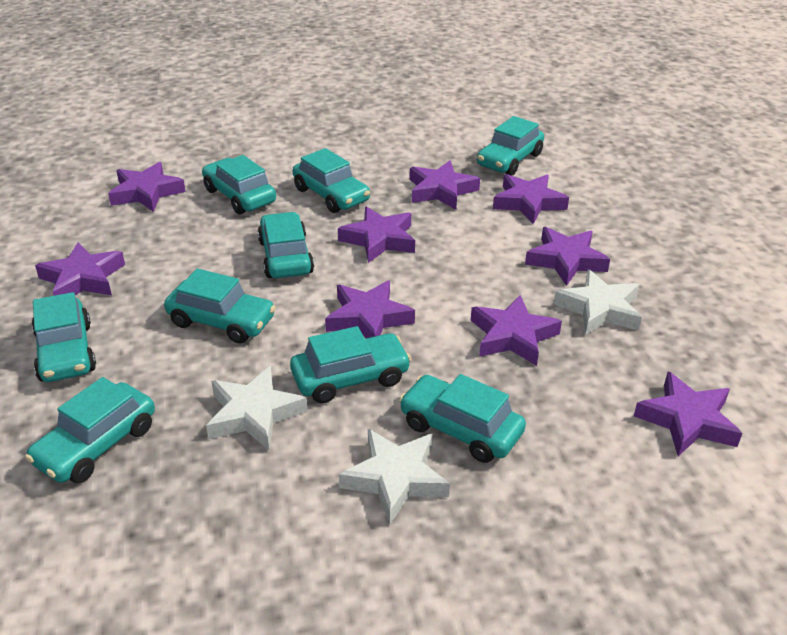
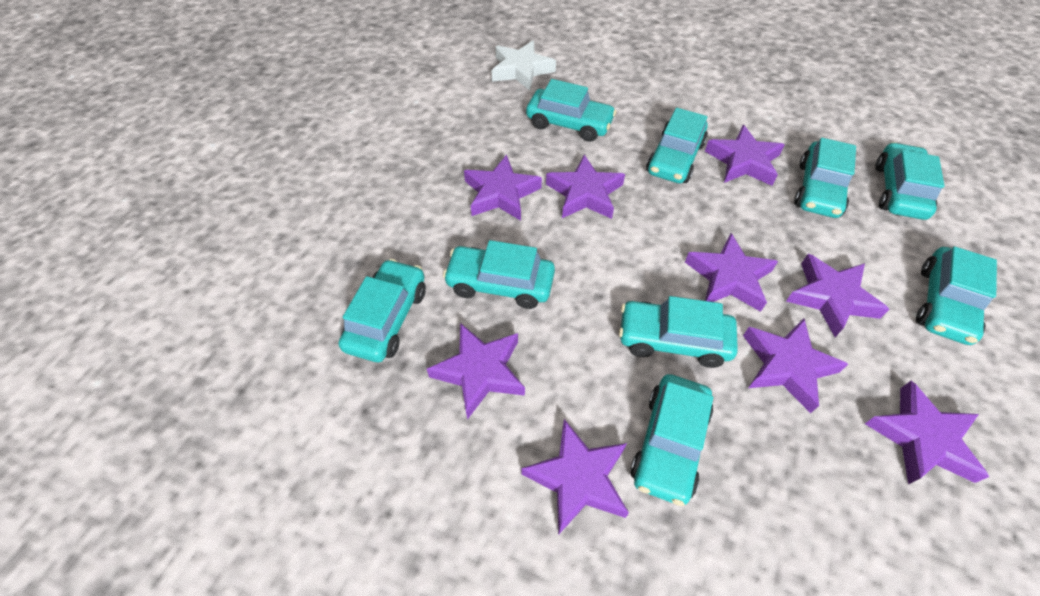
white star: 3 -> 1

